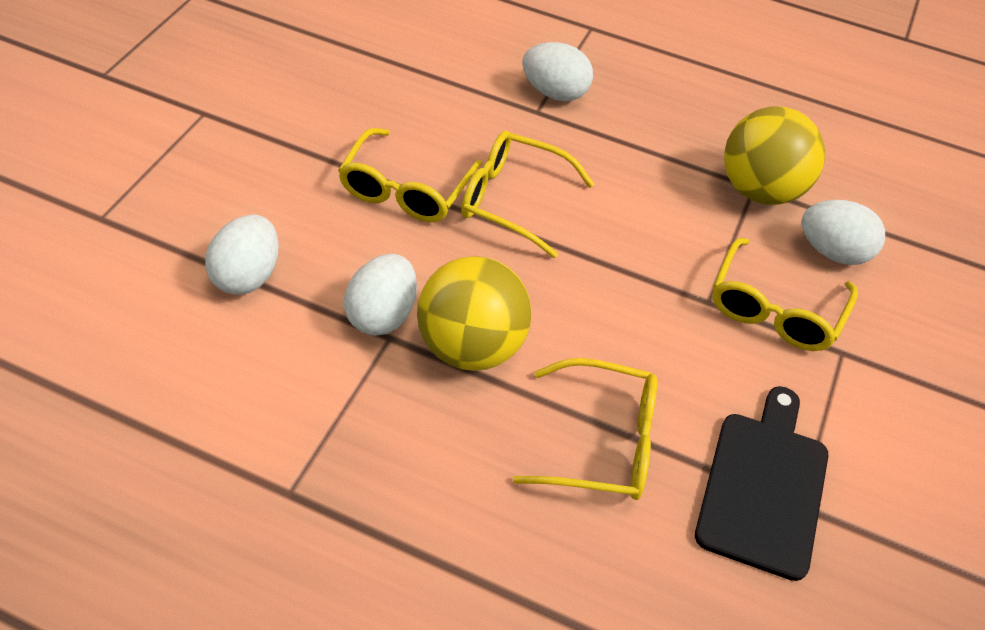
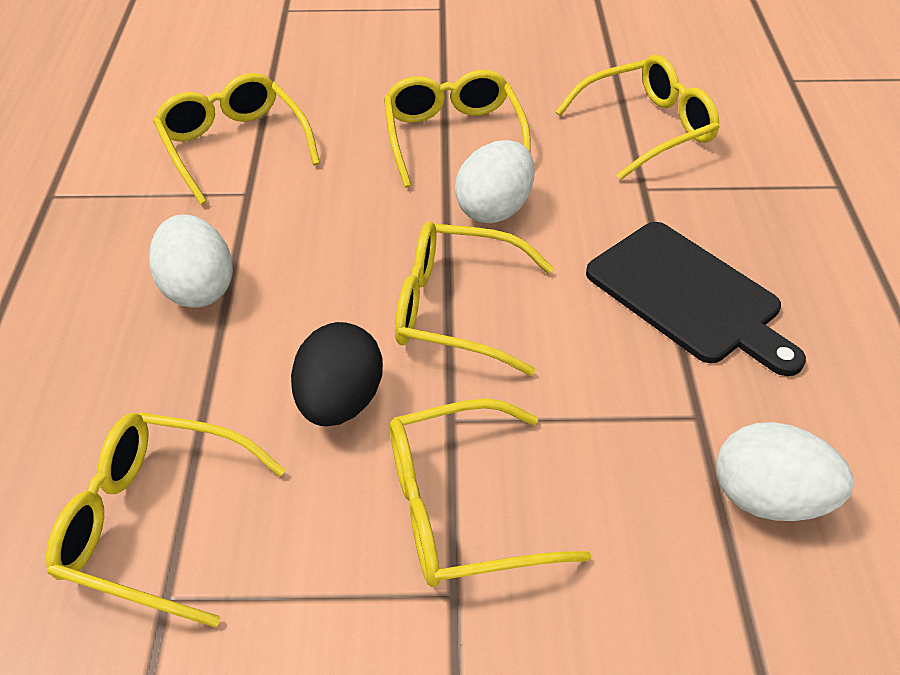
black egg: 0 -> 1
white egg: 4 -> 3
yellow ball: 2 -> 0
yellow glasses: 4 -> 6

